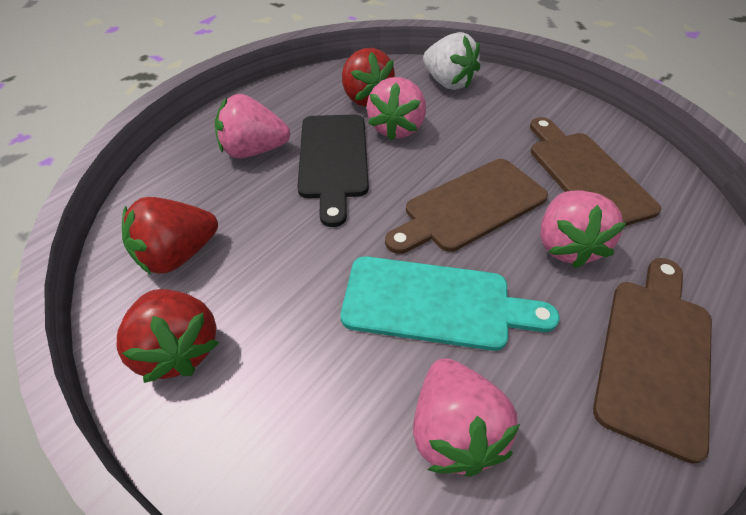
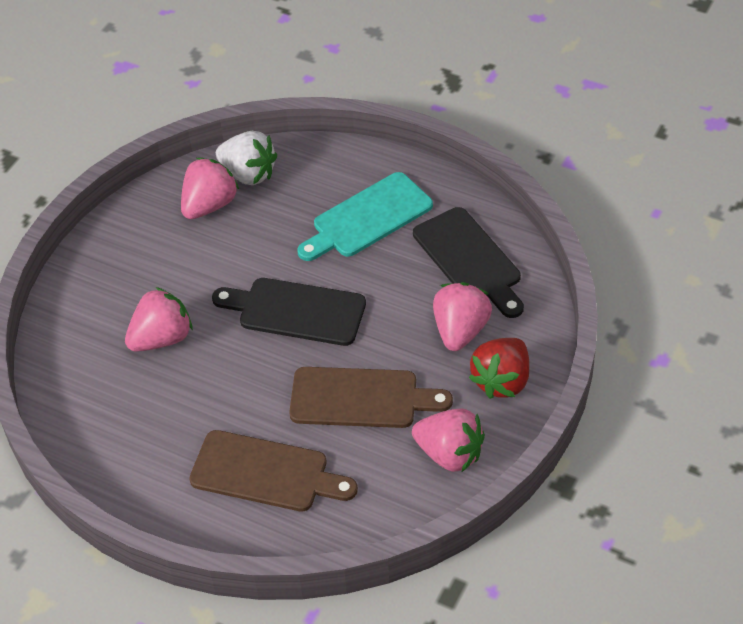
black cutting board: 1 -> 2
brown cutting board: 3 -> 2
red strawberry: 3 -> 1

